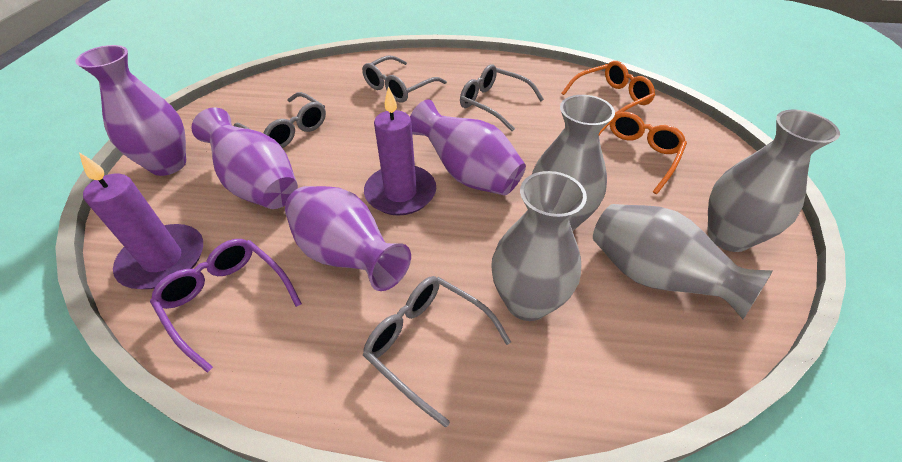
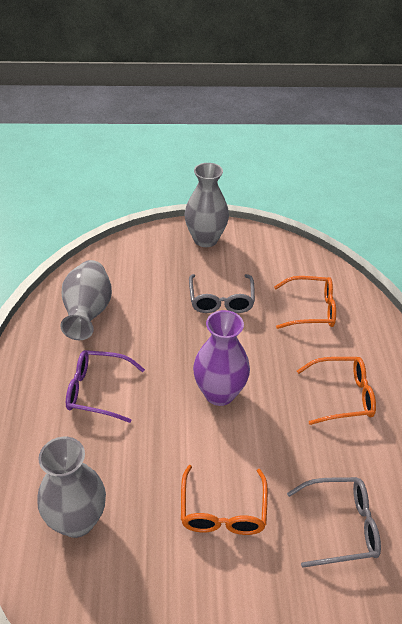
grey glasses: 4 -> 2
grey vase: 4 -> 3
orange glasses: 2 -> 3
purple candle: 2 -> 0
purple vase: 4 -> 1

